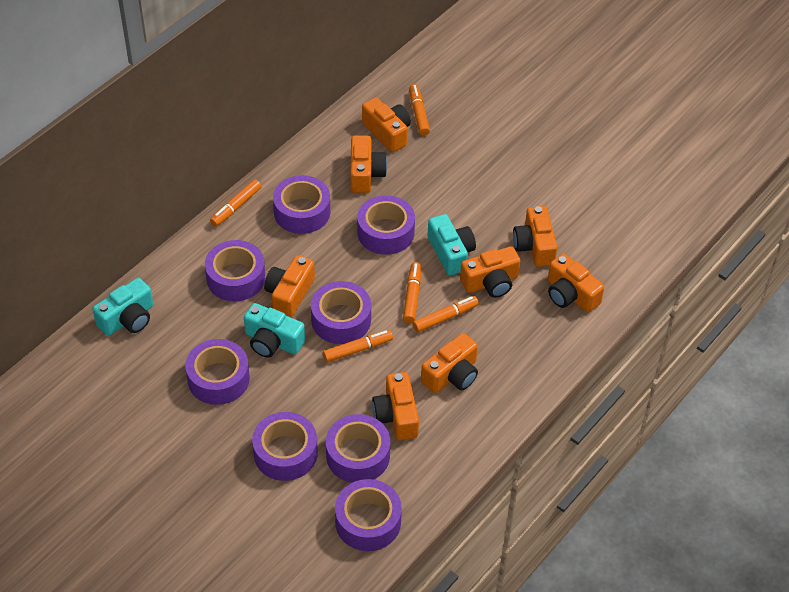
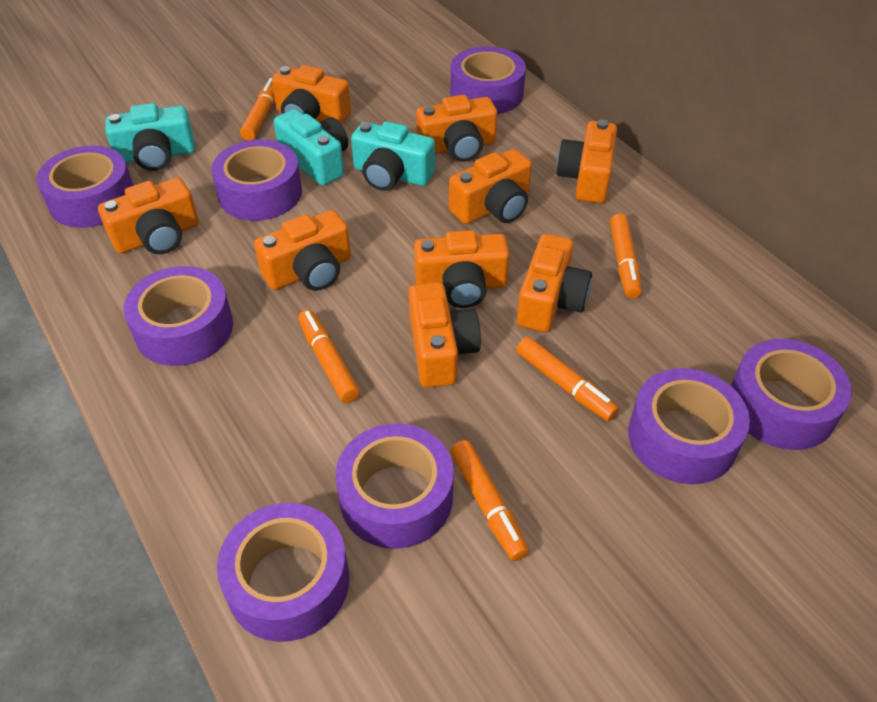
orange camera: 8 -> 9

